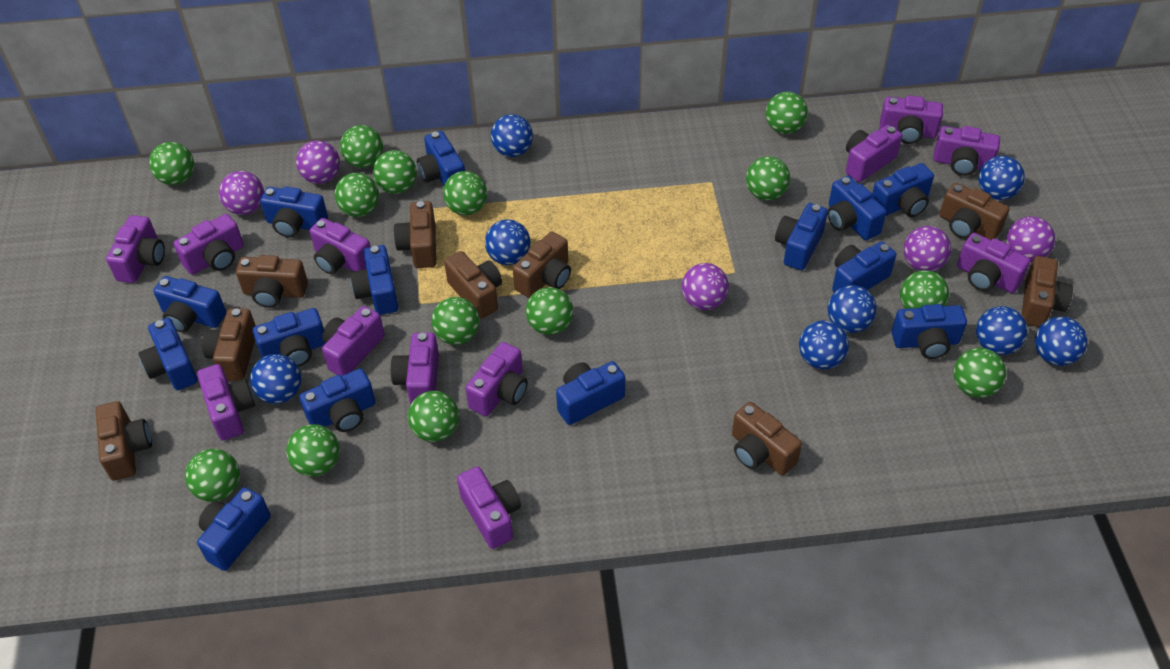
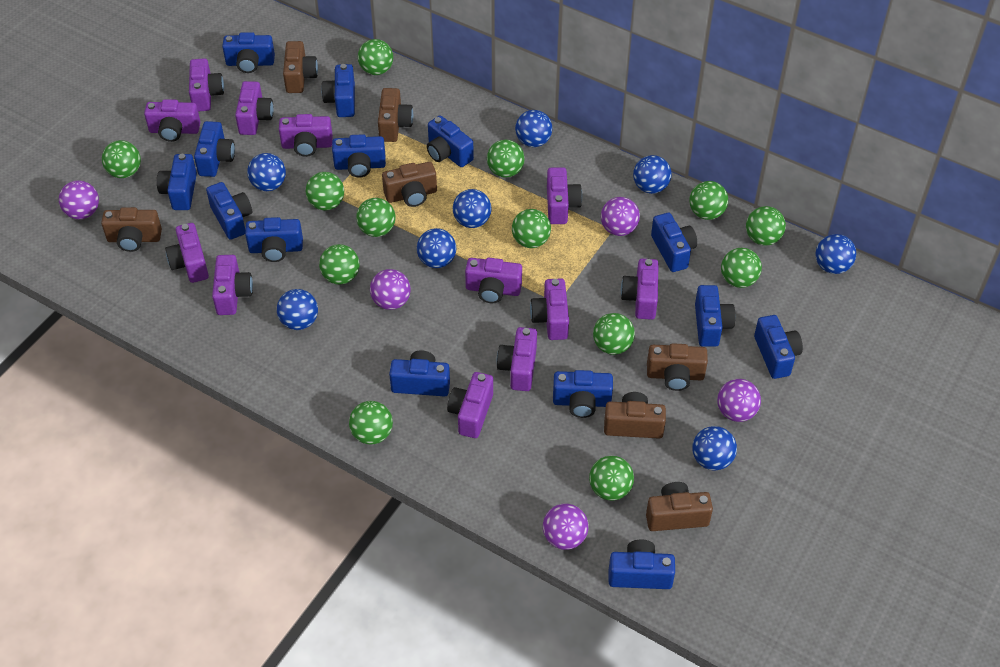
brown camera: 9 -> 7
green ball: 14 -> 13

